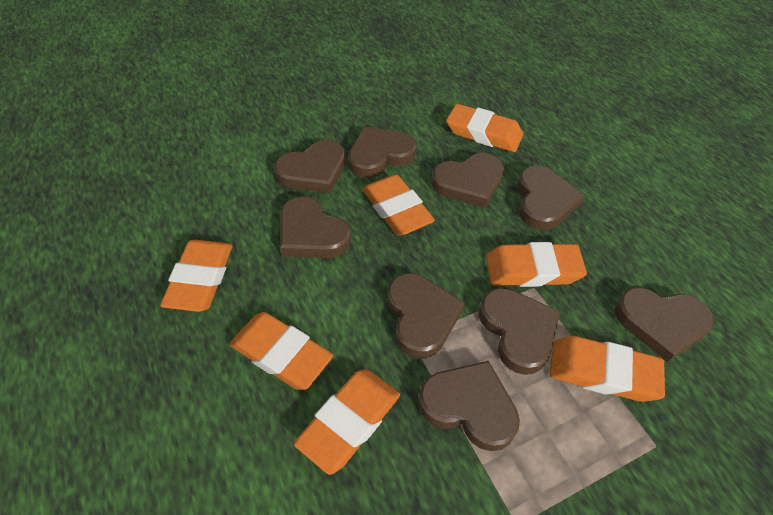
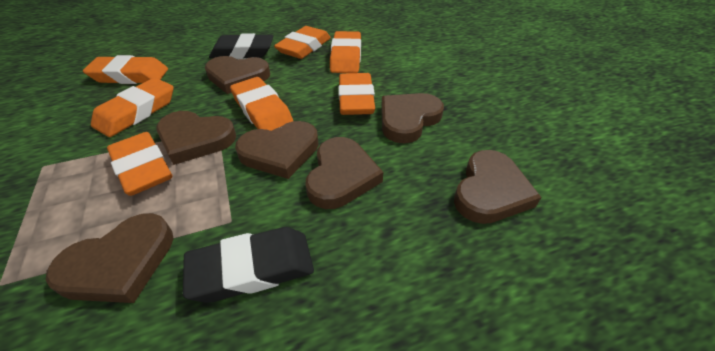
black eraser: 0 -> 2
brown heart: 9 -> 7

